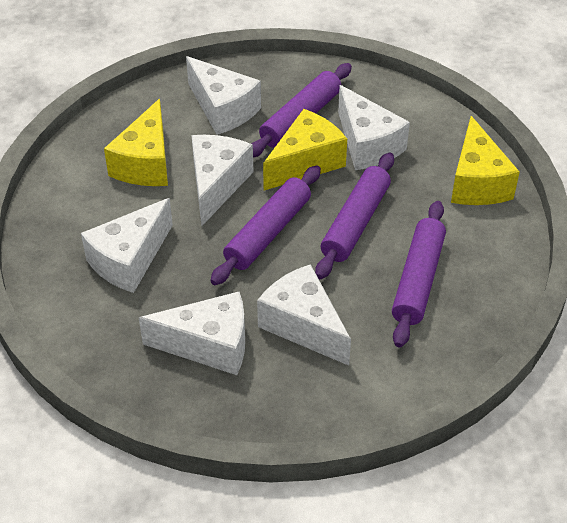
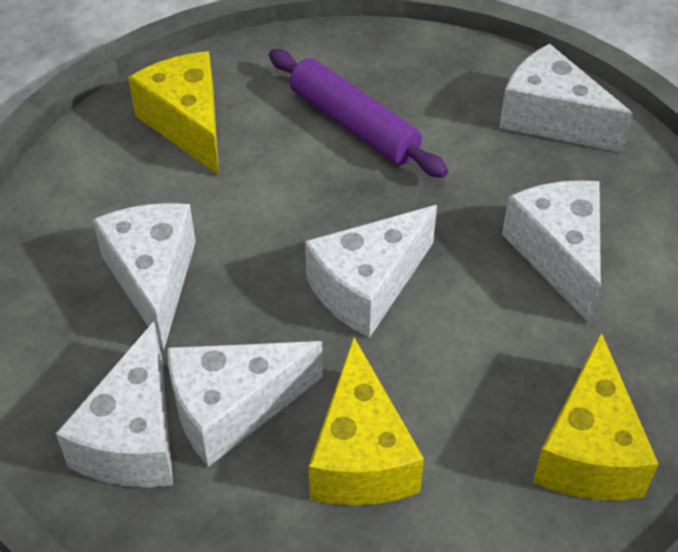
purple rolling pin: 4 -> 1

